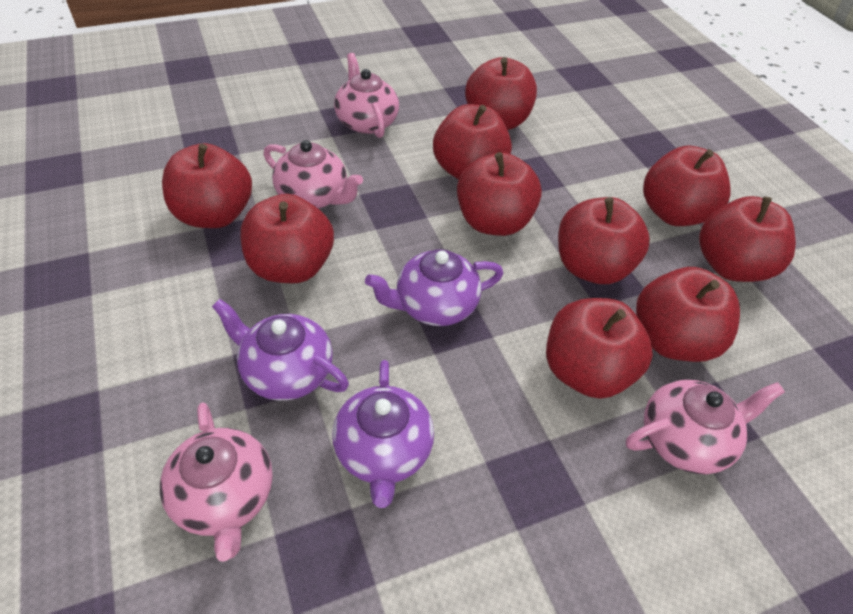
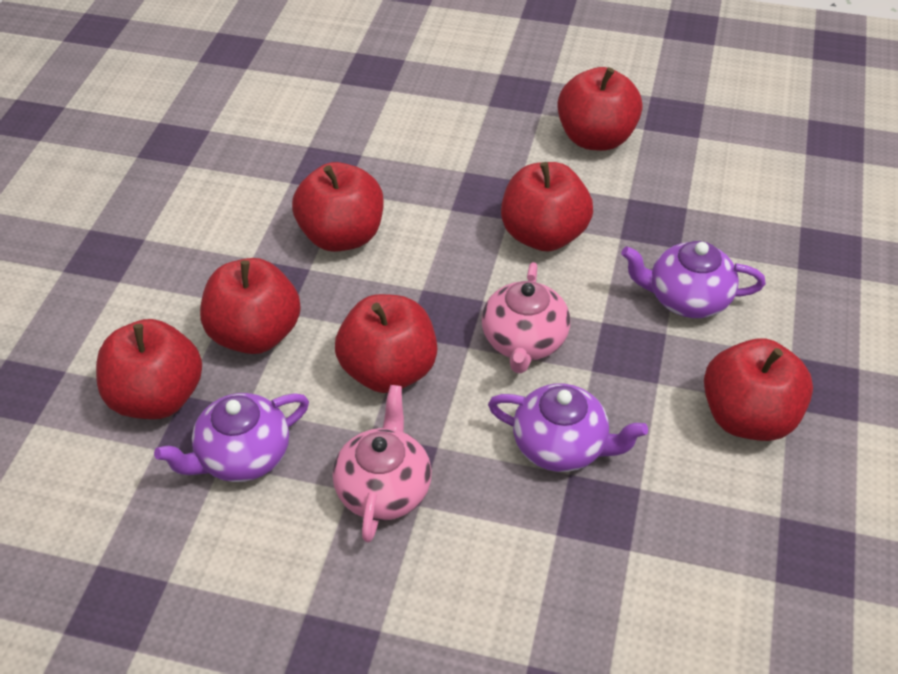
pink teapot: 4 -> 2
red apple: 10 -> 7

